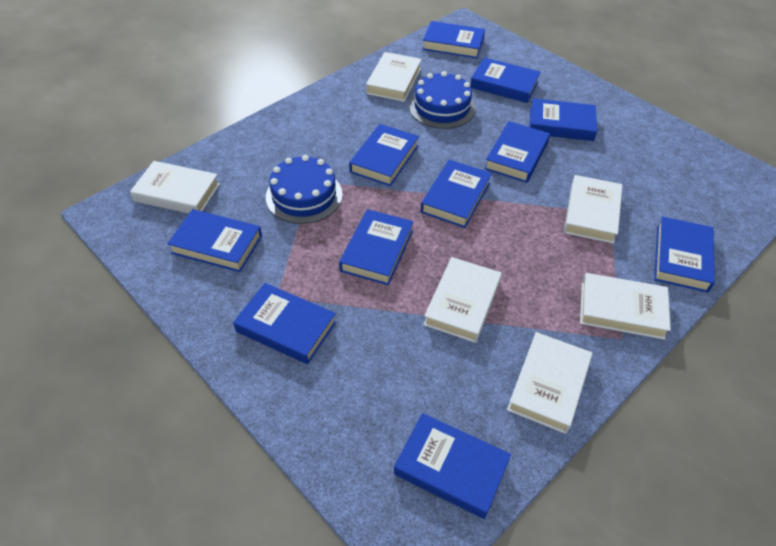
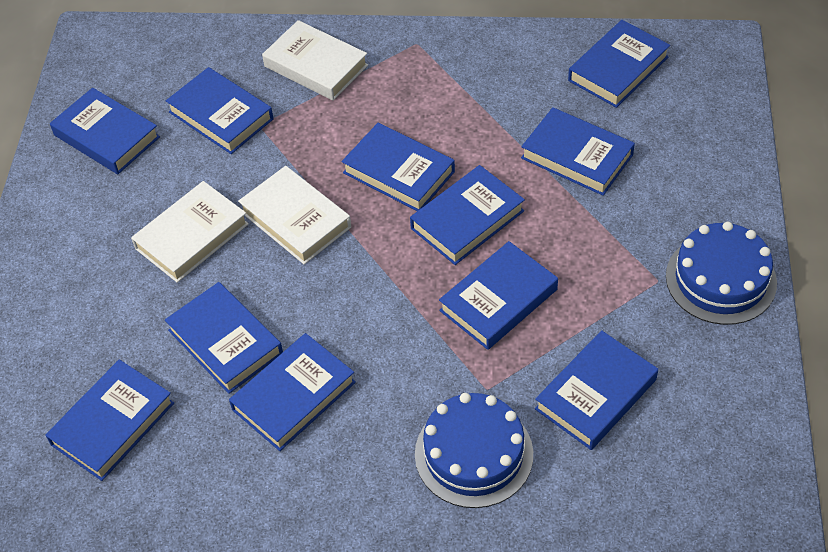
white book: 6 -> 3

